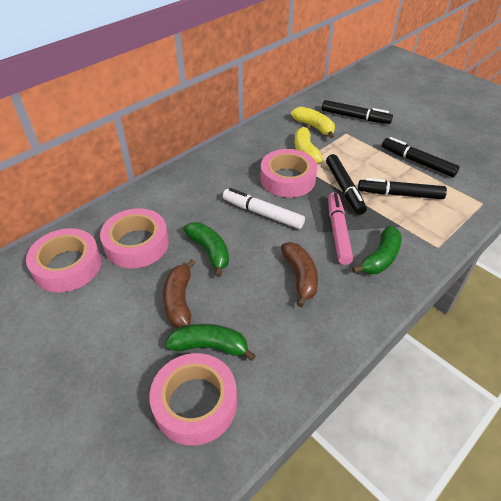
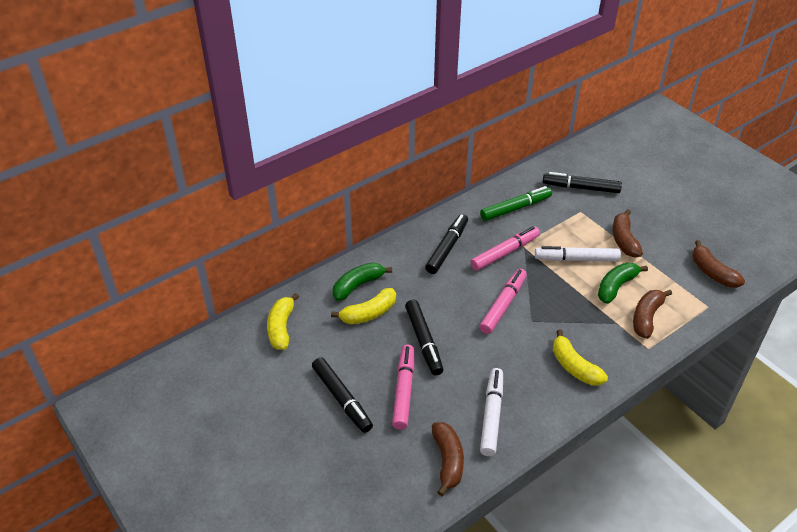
brown banana: 2 -> 4
green banana: 3 -> 2
green marker: 0 -> 1
pink marker: 1 -> 3
pink tape: 4 -> 0
white marker: 1 -> 2
yellow banana: 2 -> 3

